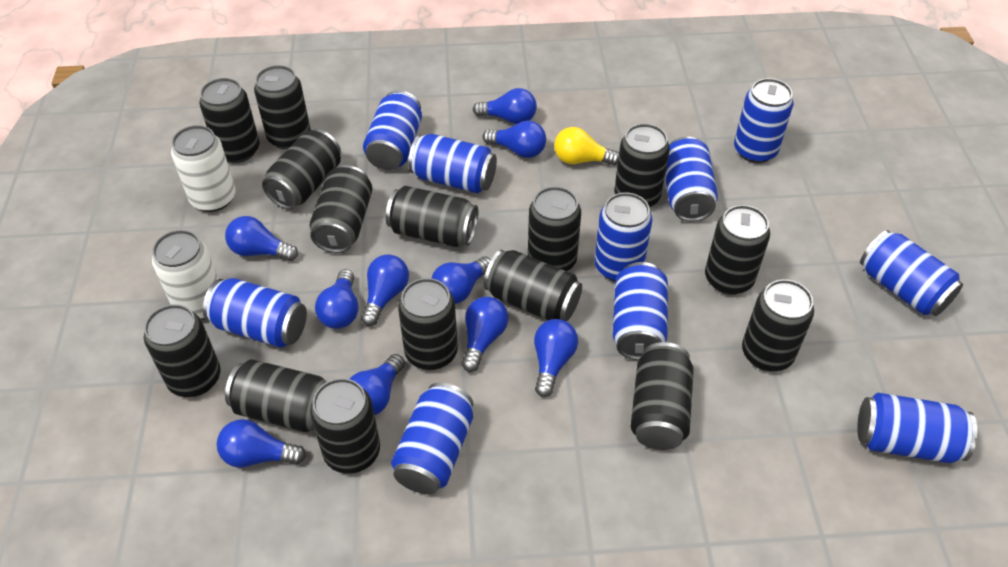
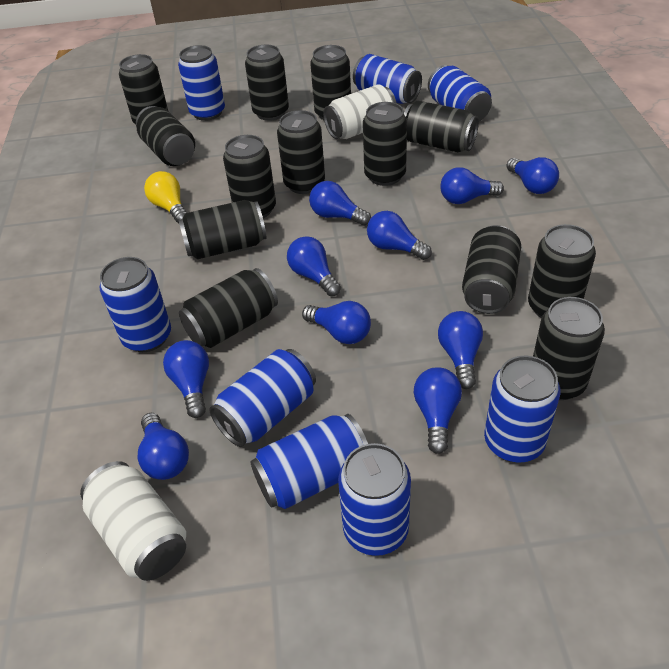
black can: 15 -> 13
blue can: 10 -> 8

